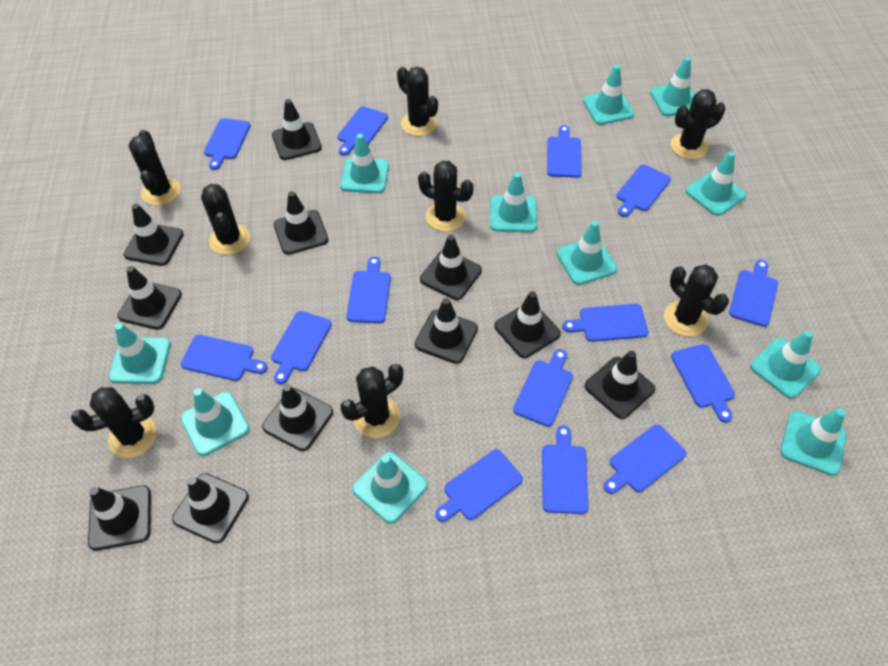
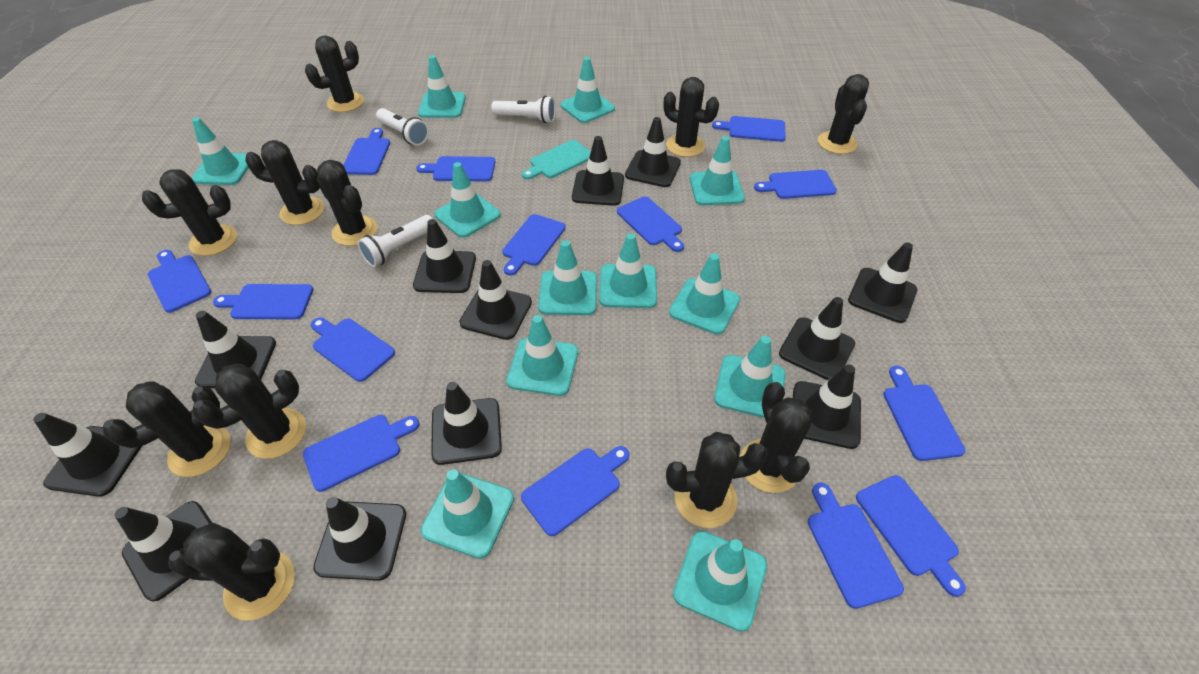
black cactus: 8 -> 11
black traffic cone: 11 -> 12
turquoise cutting board: 0 -> 1
turquoise traffic cone: 11 -> 12
white flashlight: 0 -> 3

